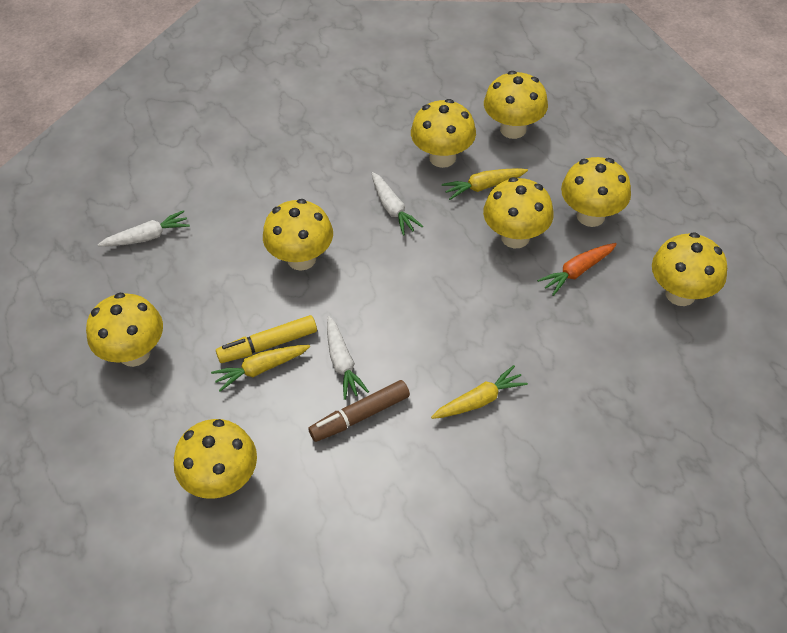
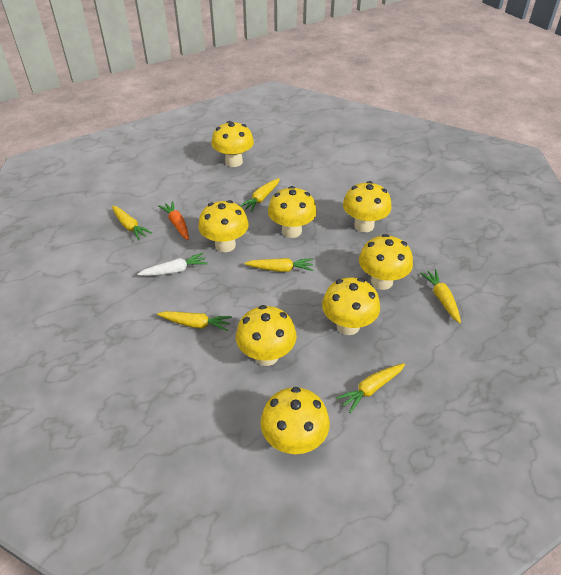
brown marker: 1 -> 0
white carrot: 3 -> 1
yellow carrot: 3 -> 6
yellow marker: 1 -> 0

